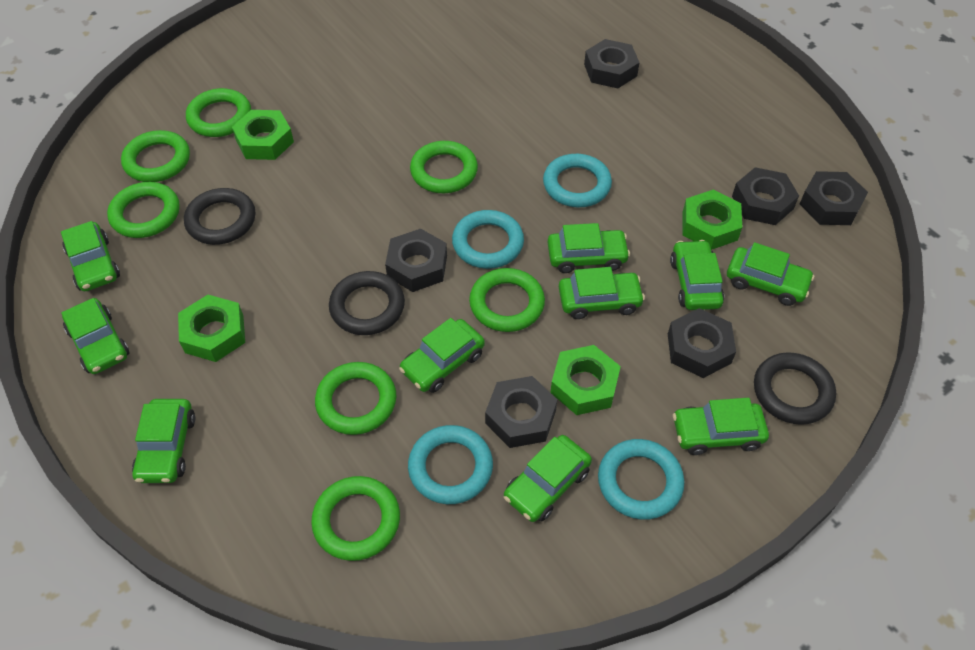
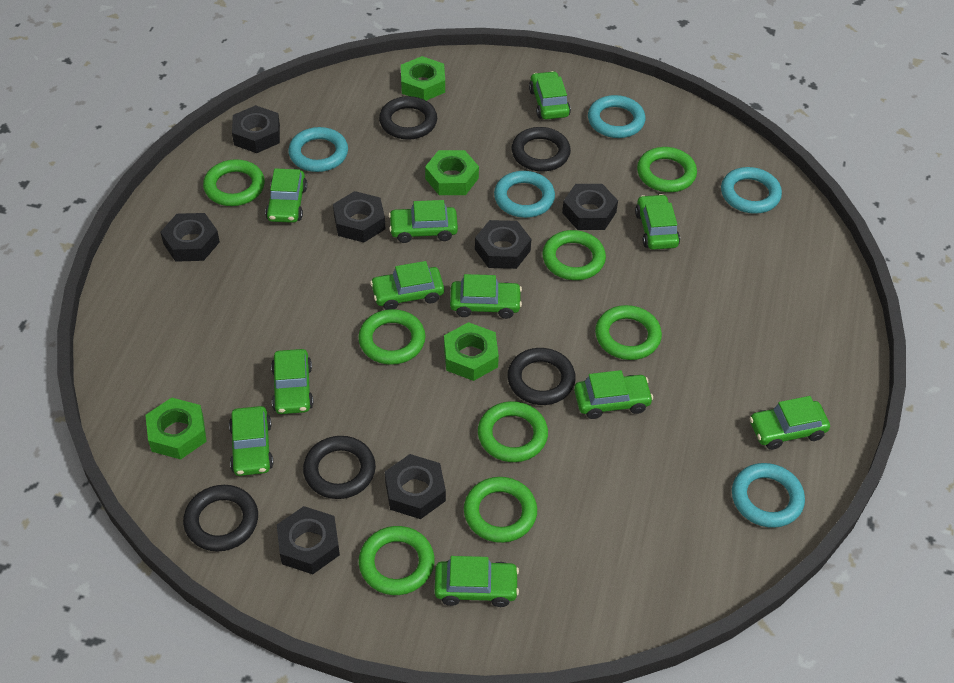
black nut: 6 -> 7
black ring: 3 -> 5
green car: 10 -> 11
green ring: 7 -> 8
turquoise ring: 4 -> 5

